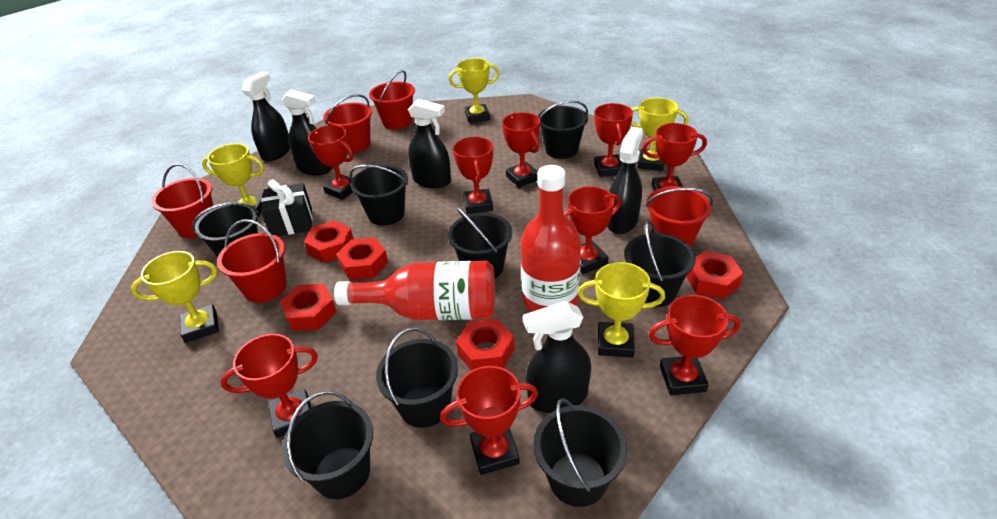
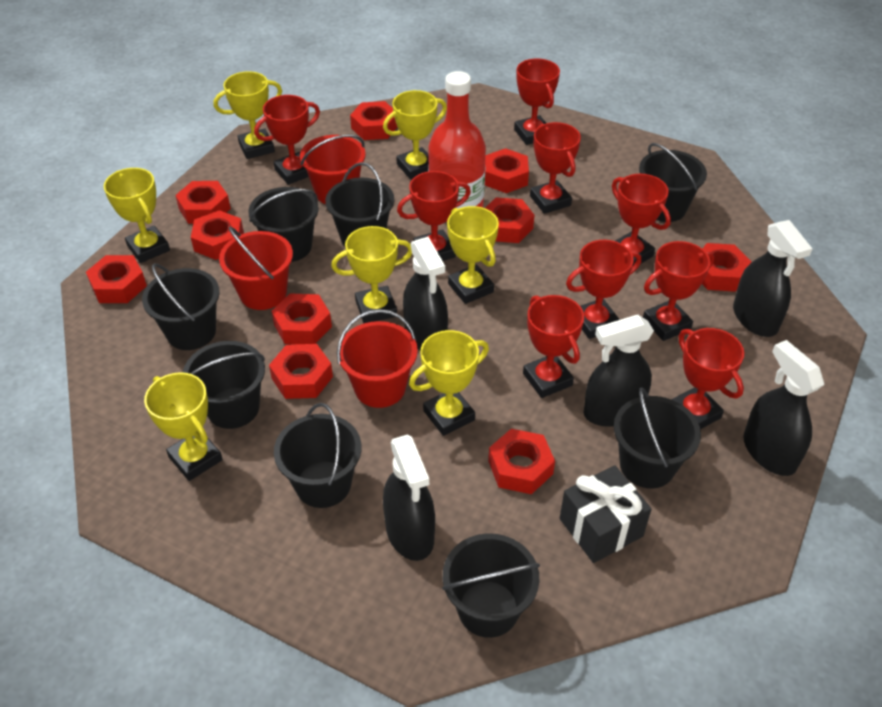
red bottle: 2 -> 1
red bucket: 5 -> 3
red nut: 5 -> 10
yellow trophy: 5 -> 7

